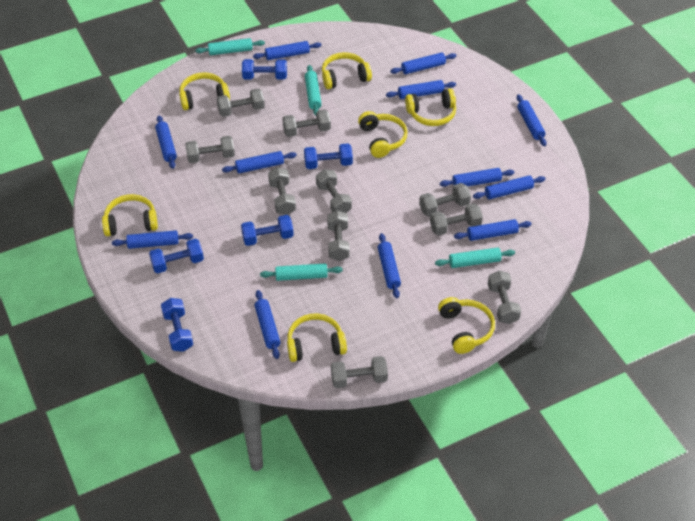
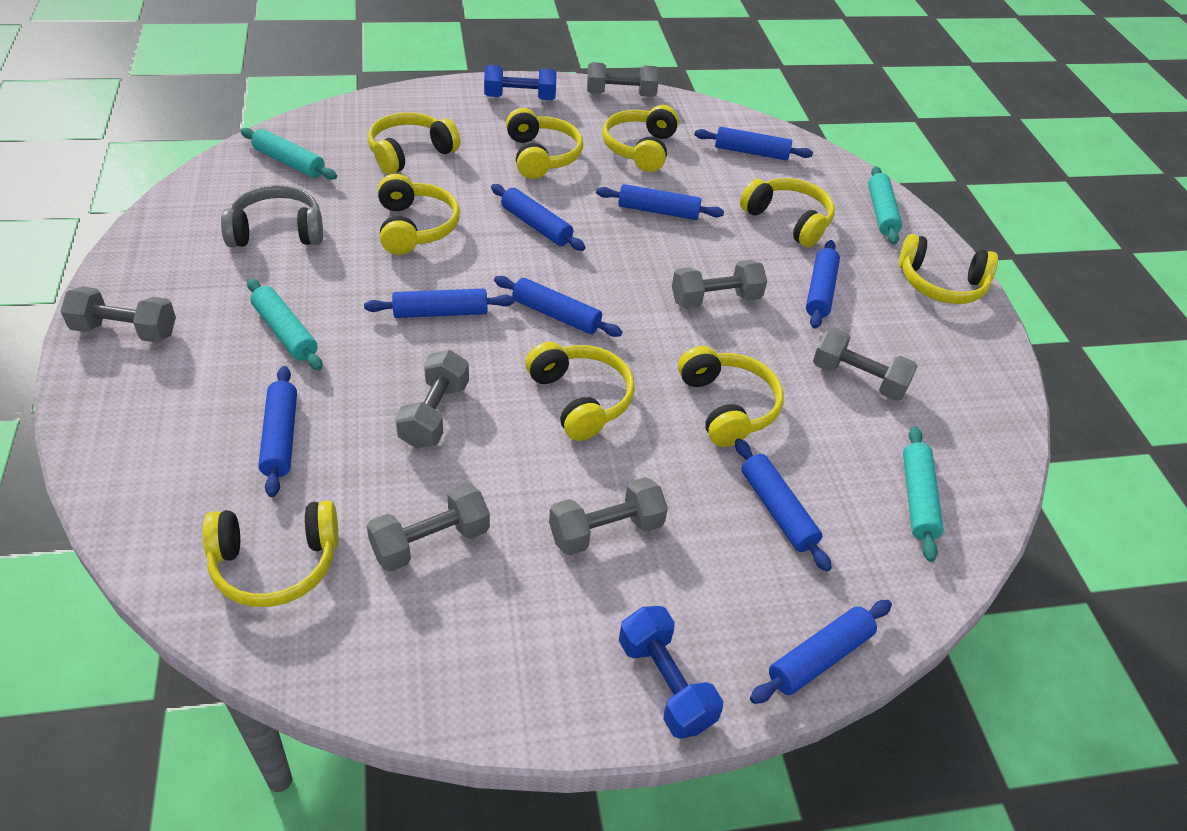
blue dumbbell: 5 -> 2
blue rolling pin: 12 -> 9
grey dumbbell: 10 -> 7
grey headphones: 0 -> 1
yellow headphones: 7 -> 9

